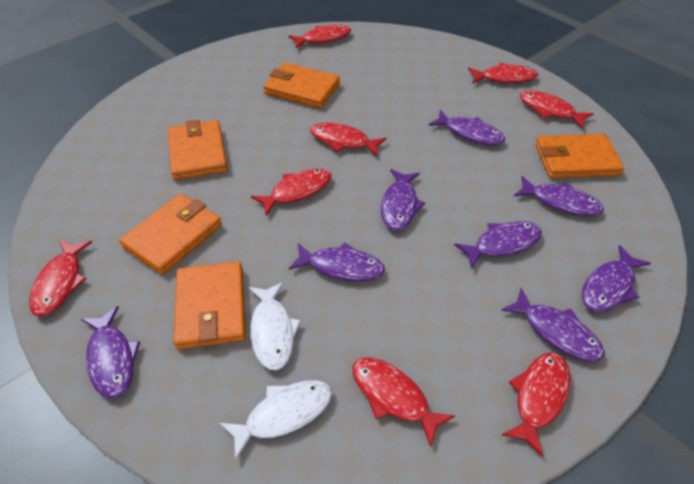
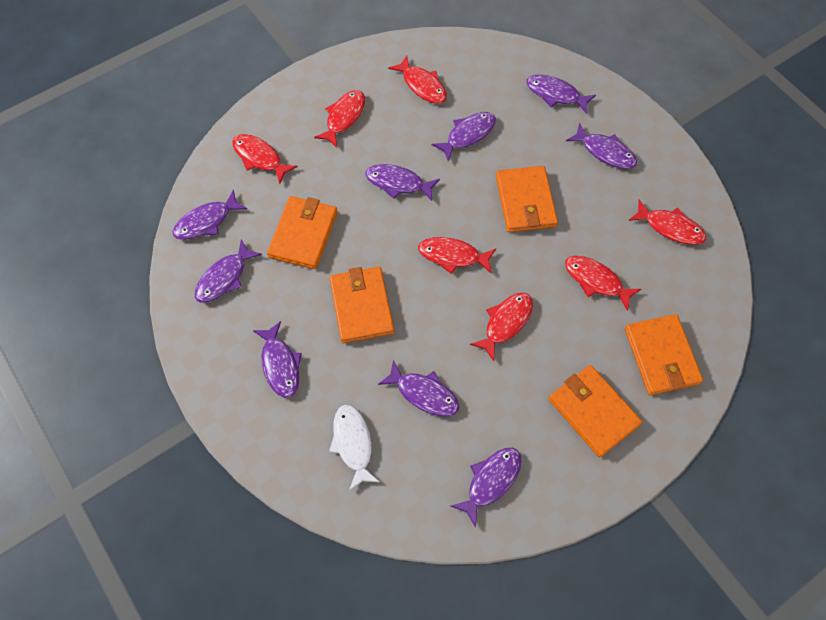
purple fish: 8 -> 9
red fish: 8 -> 7
white fish: 2 -> 1

